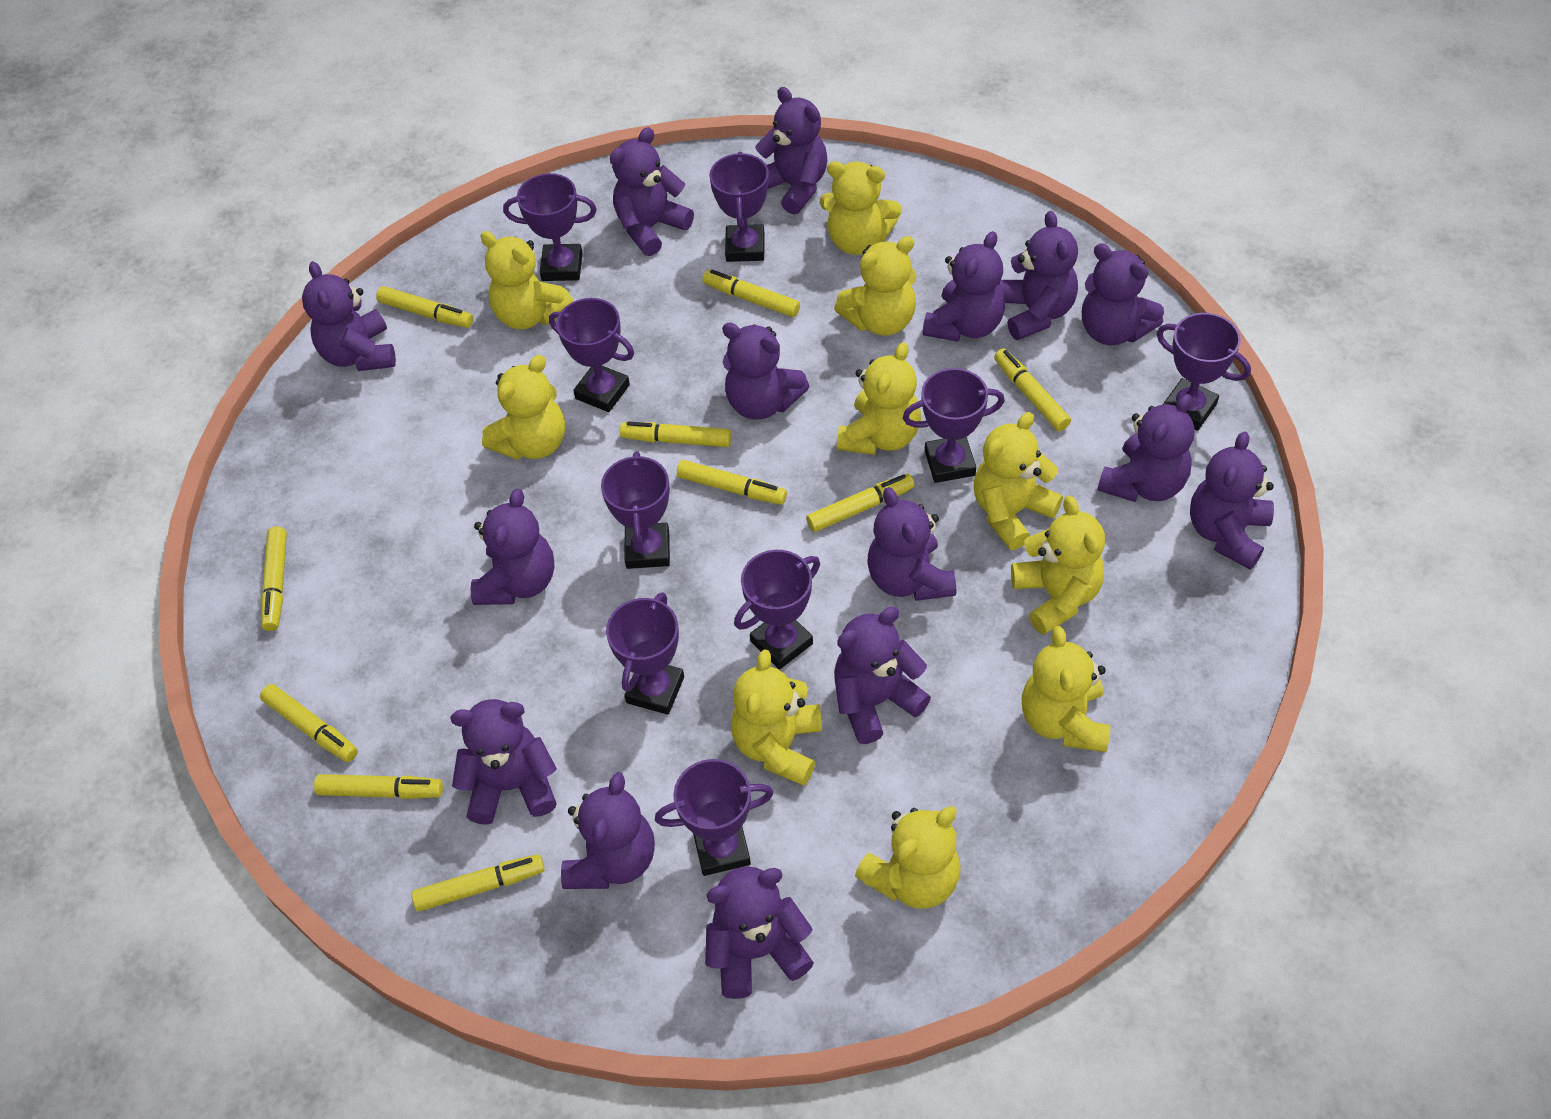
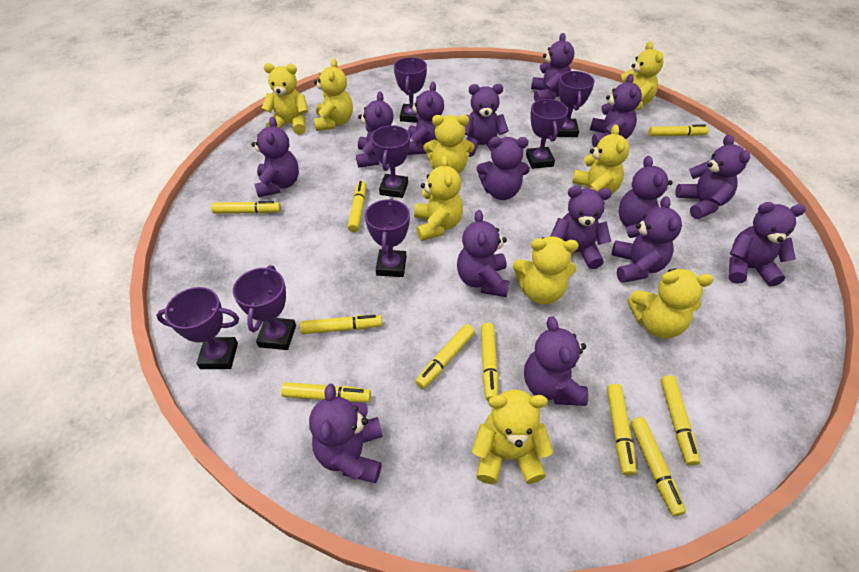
purple trophy: 9 -> 7
yellow teddy bear: 10 -> 9

